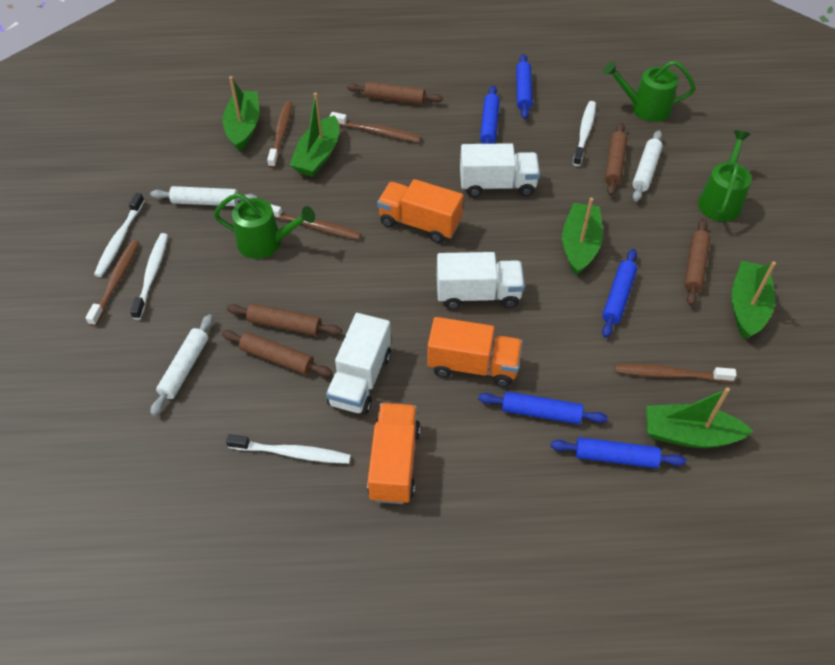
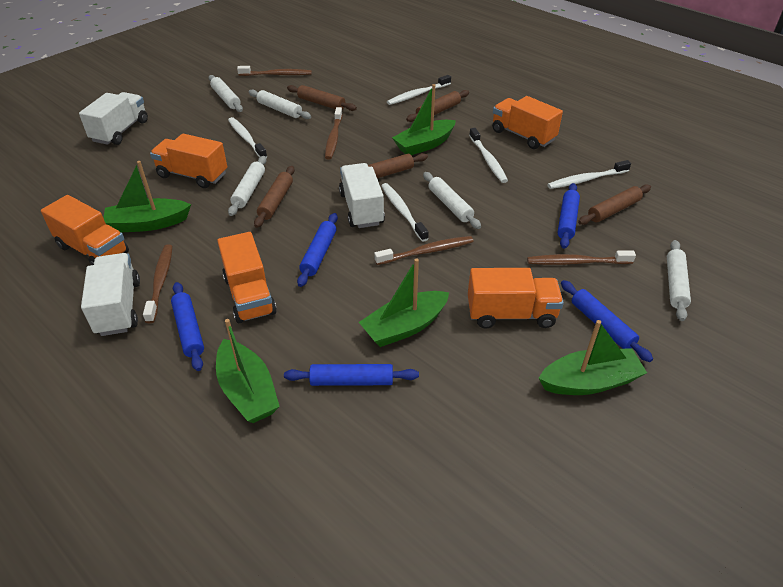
green watering can: 3 -> 0
orange truck: 3 -> 5
white rolling pin: 3 -> 5
white toothbrush: 4 -> 5

